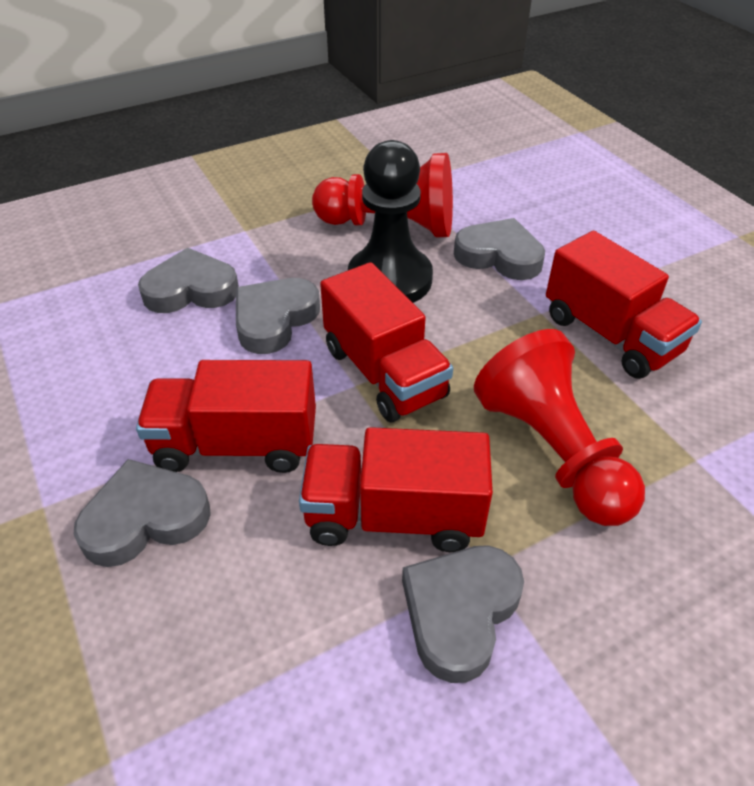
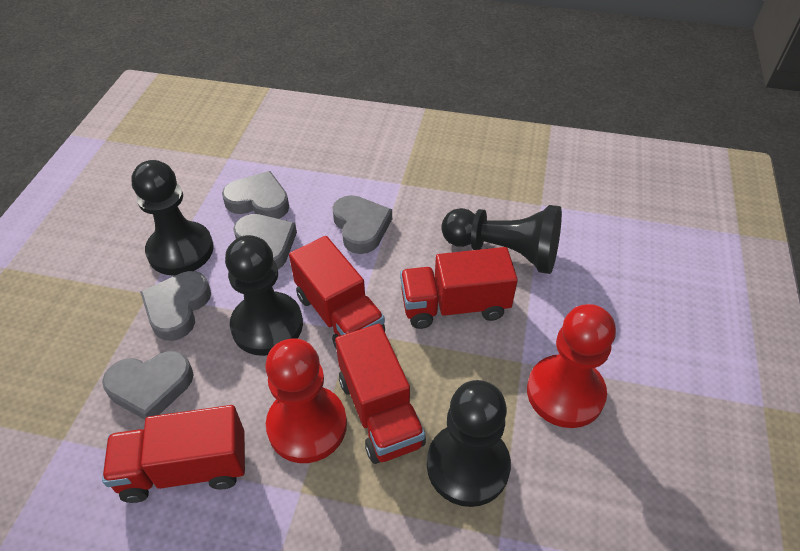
black pawn: 1 -> 4

